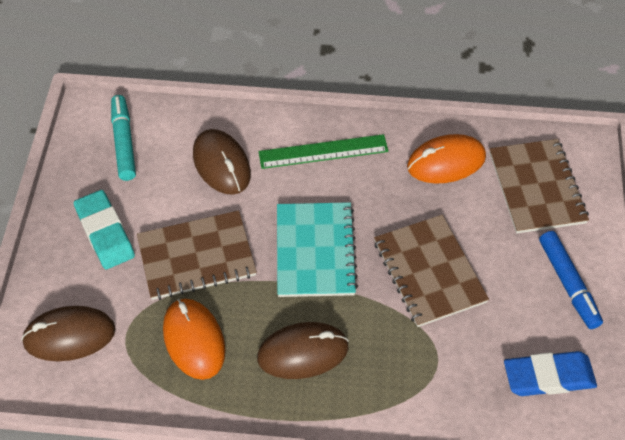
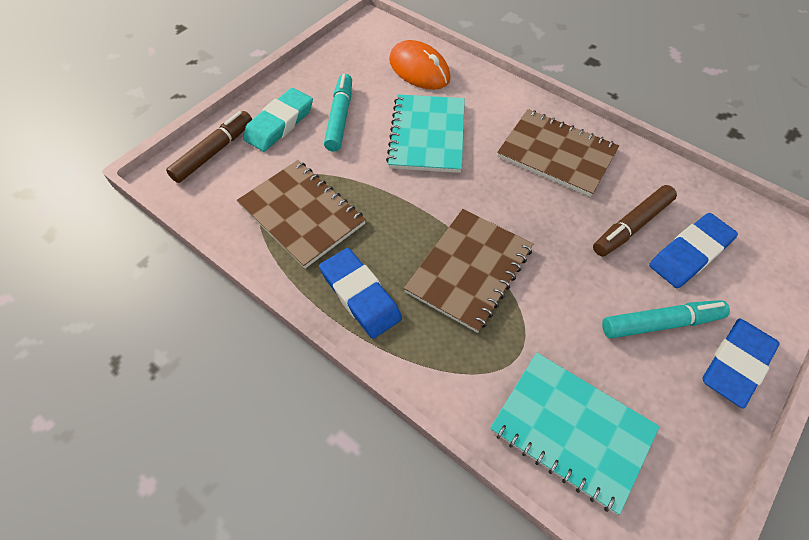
blue eraser: 1 -> 3
blue marker: 1 -> 0
brown marker: 0 -> 2
brown mouse: 3 -> 0
green ruler: 1 -> 0
orange mouse: 2 -> 1
turquoise marker: 1 -> 2
turquoise notebook: 1 -> 2

